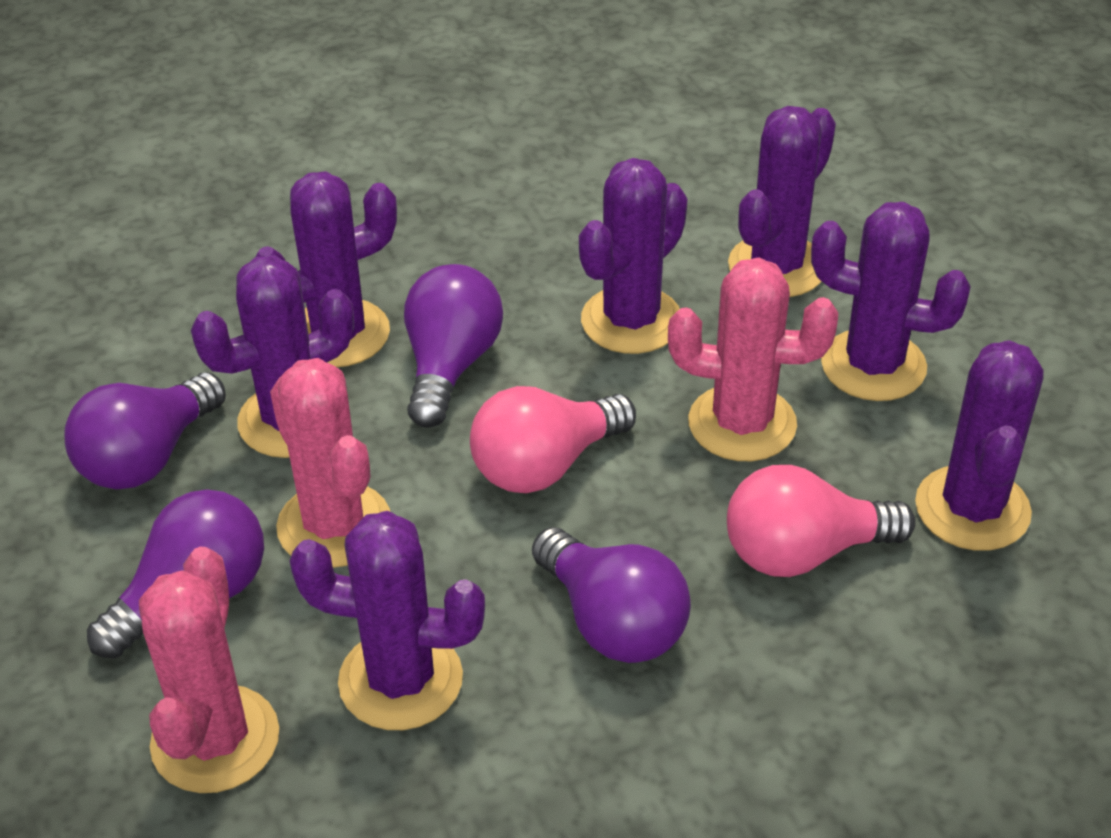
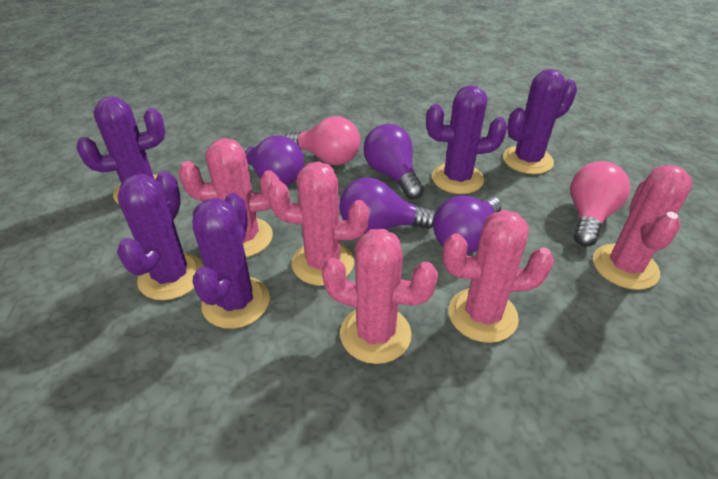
pink cactus: 3 -> 5
purple cactus: 7 -> 5

